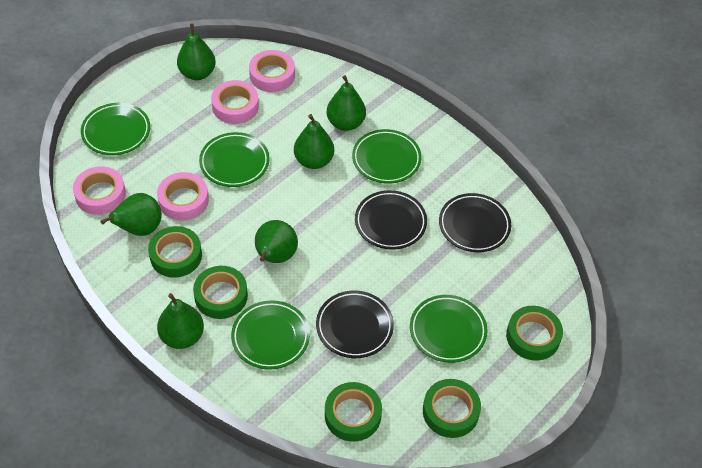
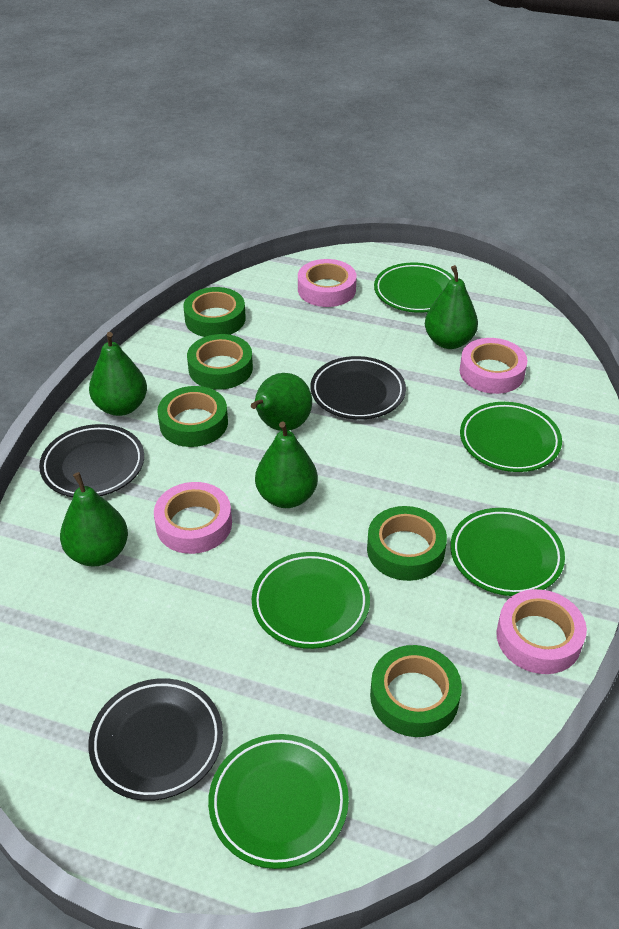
green pear: 6 -> 5

